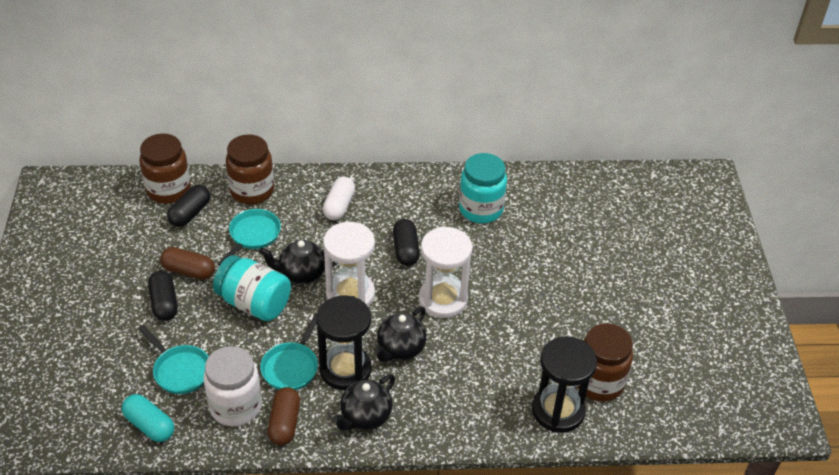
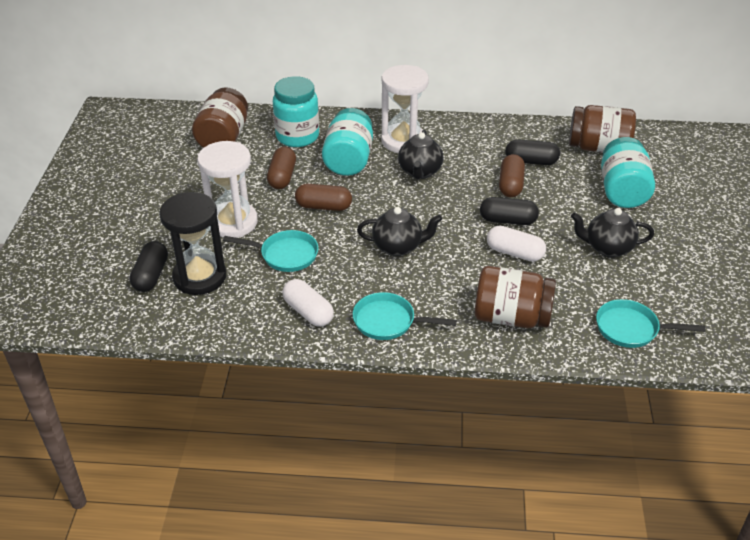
black hourglass: 2 -> 1
brown capsule: 2 -> 3
turquoise capsule: 1 -> 0
turquoise jar: 2 -> 3
white capsule: 1 -> 2
white jar: 1 -> 0

